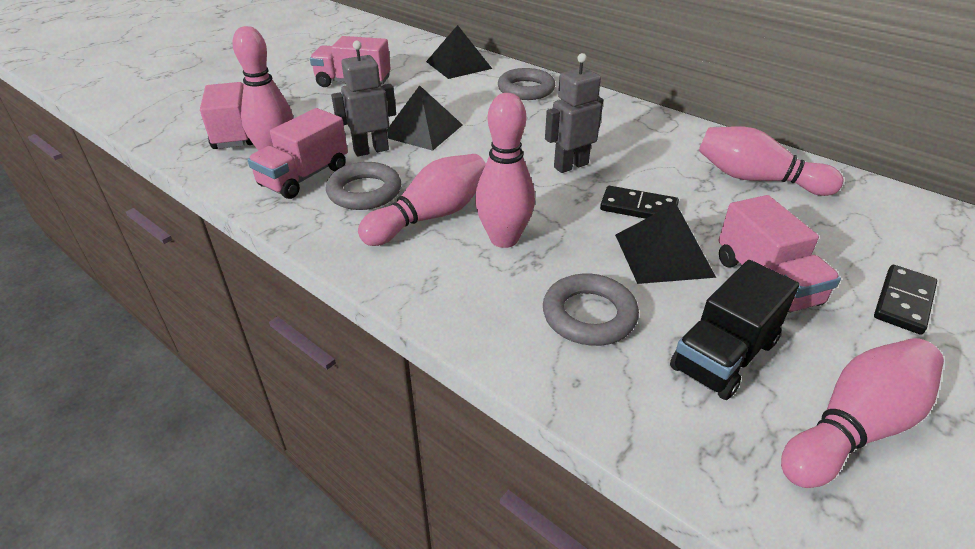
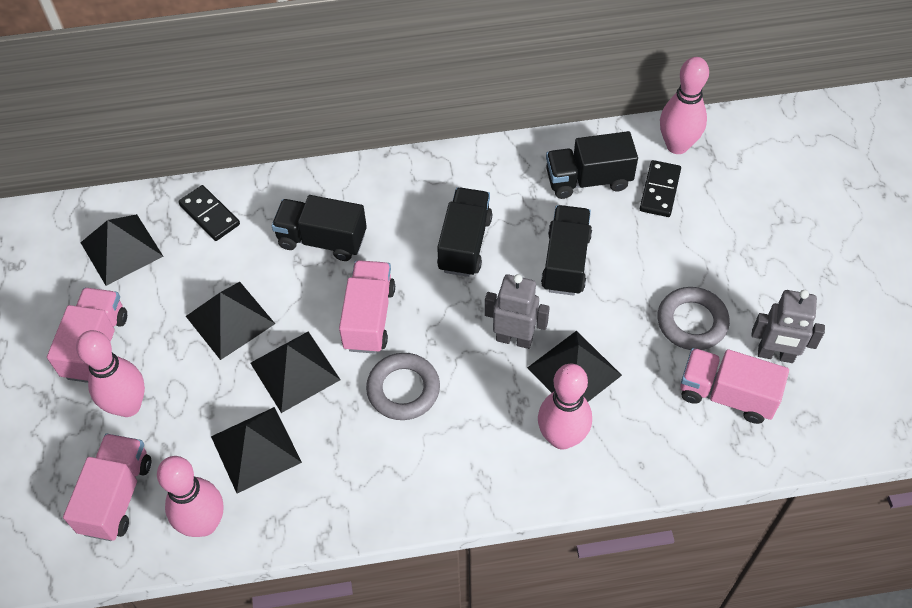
black pyramid: 3 -> 5
black truck: 1 -> 4
grey ring: 3 -> 2
pink bowling pin: 5 -> 4

